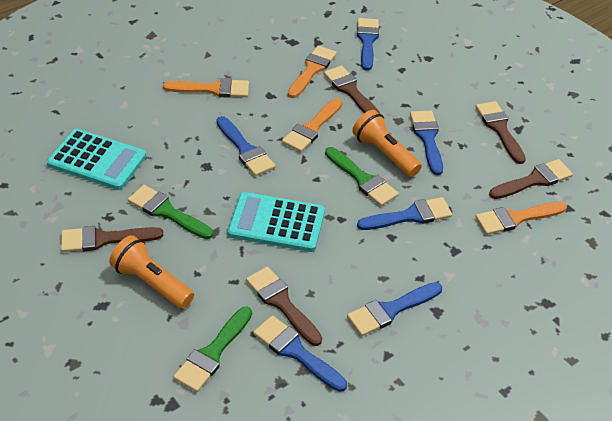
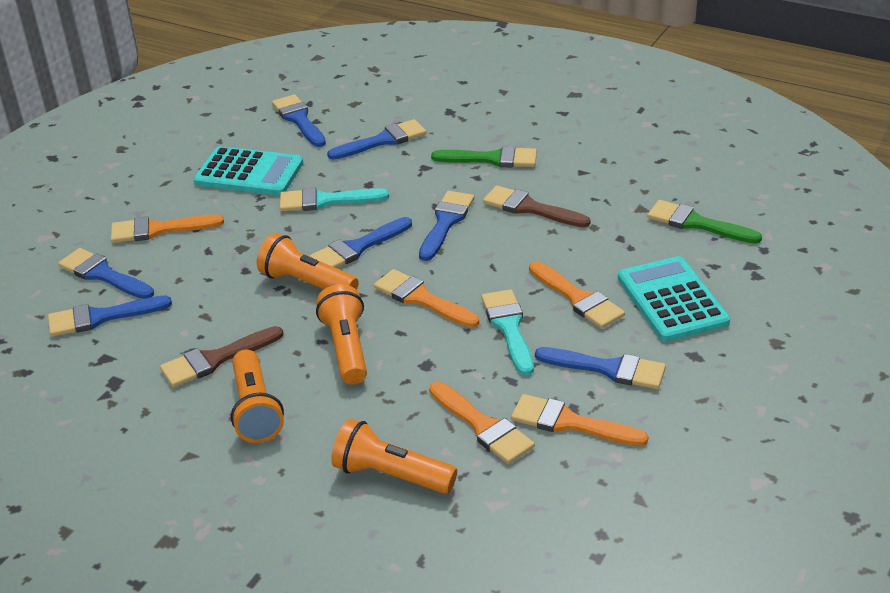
blue brush: 6 -> 7
brown brush: 5 -> 2
green brush: 3 -> 2
orange brush: 4 -> 5
orange flashlight: 2 -> 4
turquoise brush: 0 -> 2

